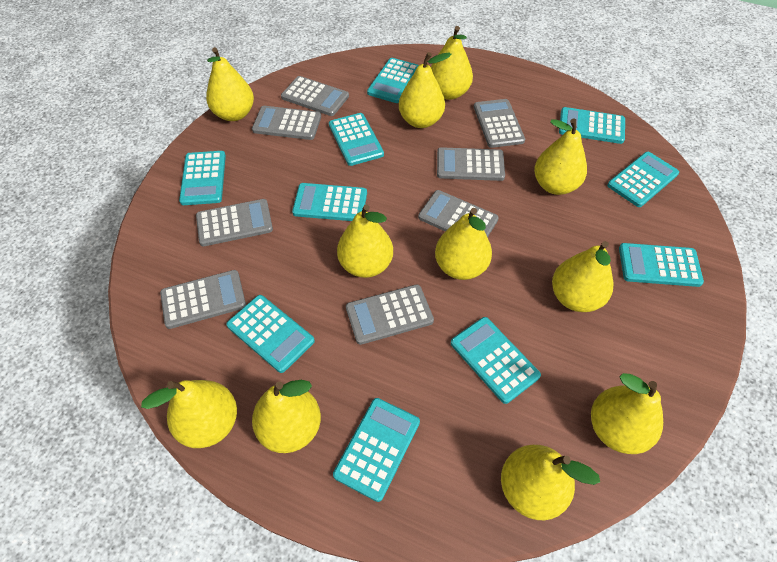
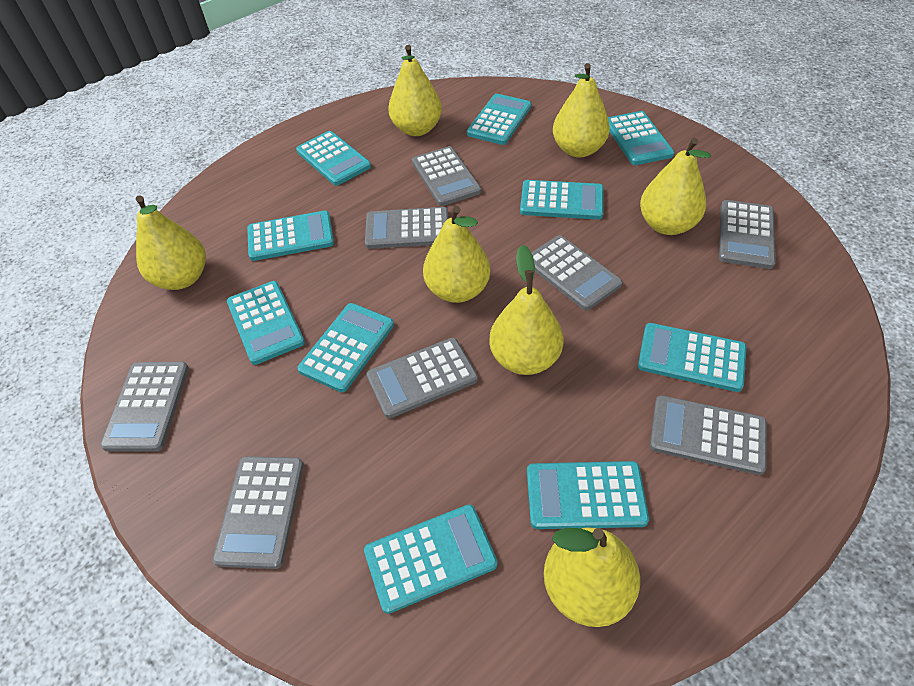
yellow pear: 11 -> 7

